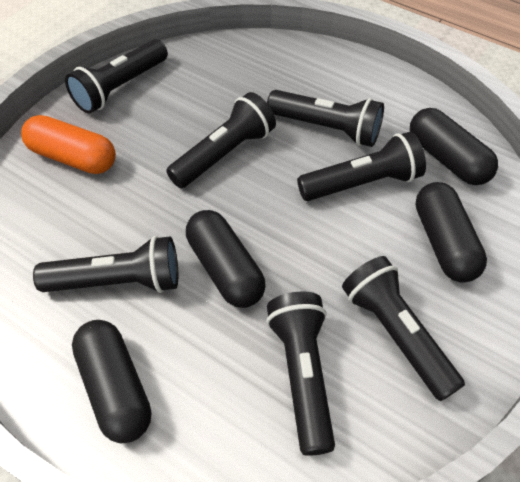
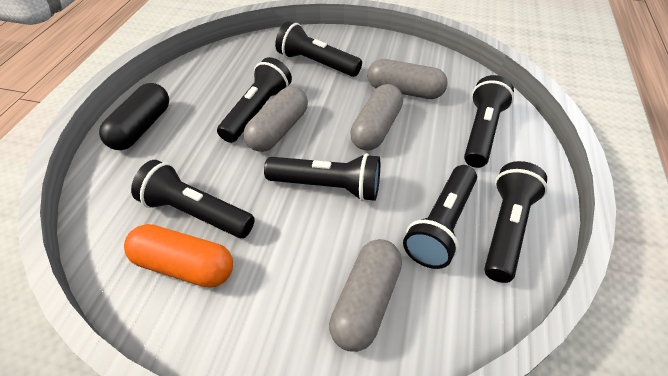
black capsule: 4 -> 1
grey capsule: 0 -> 4

